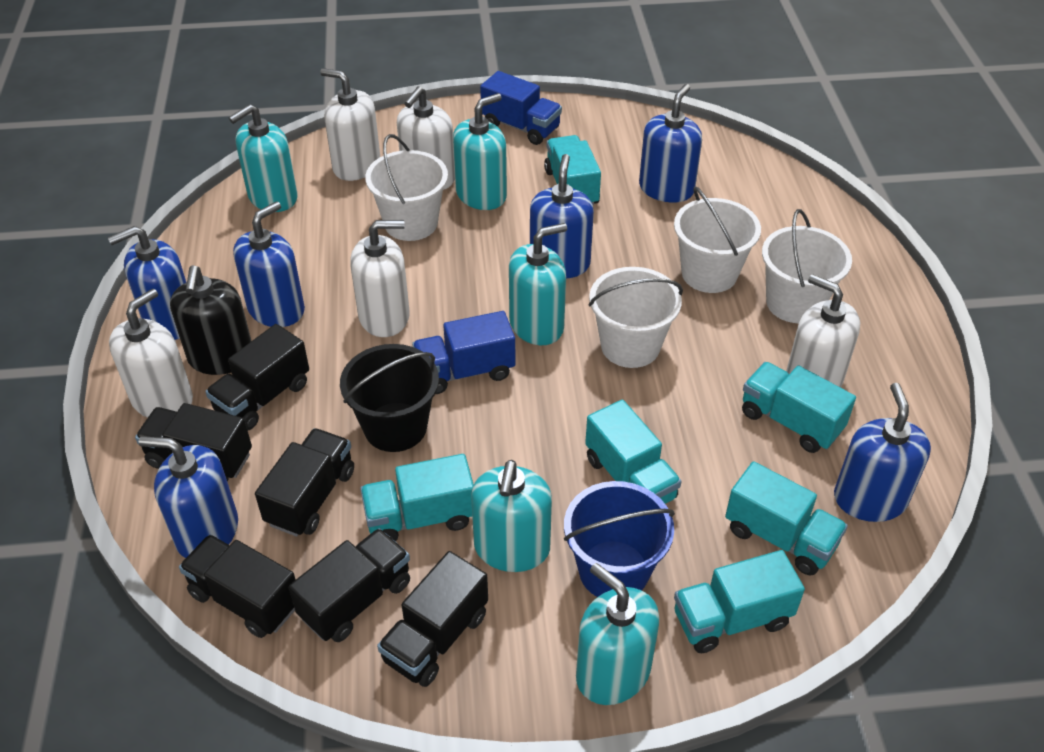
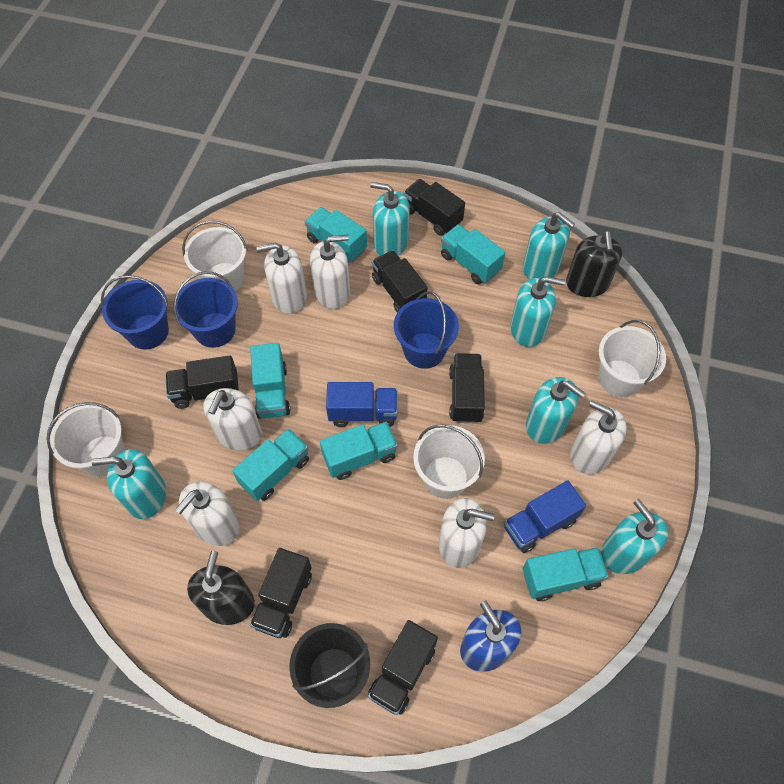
black soap dispenser: 1 -> 2
blue bucket: 1 -> 3
blue soap dispenser: 6 -> 1
turquoise soap dispenser: 5 -> 6
white soap dispenser: 5 -> 6

